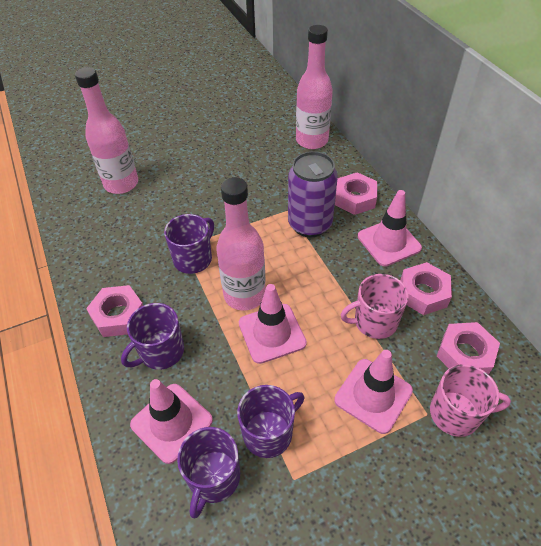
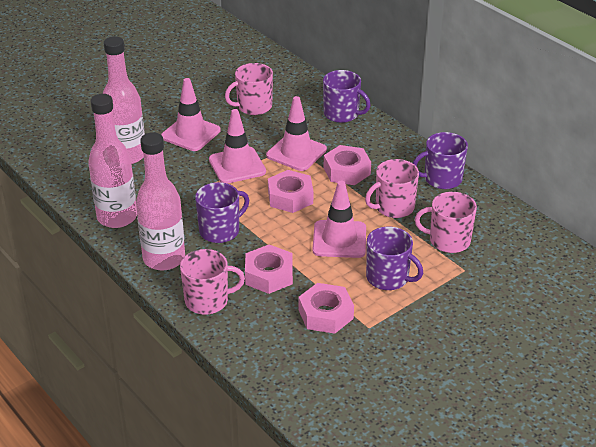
pink mug: 2 -> 4
purple can: 1 -> 0

